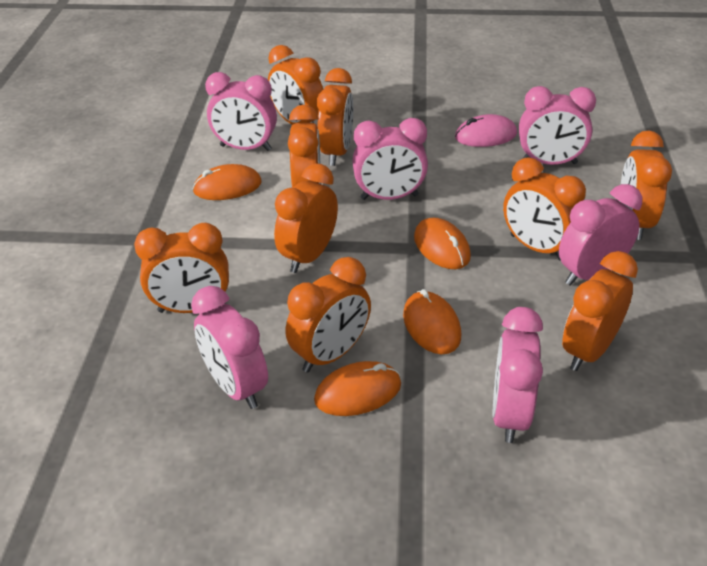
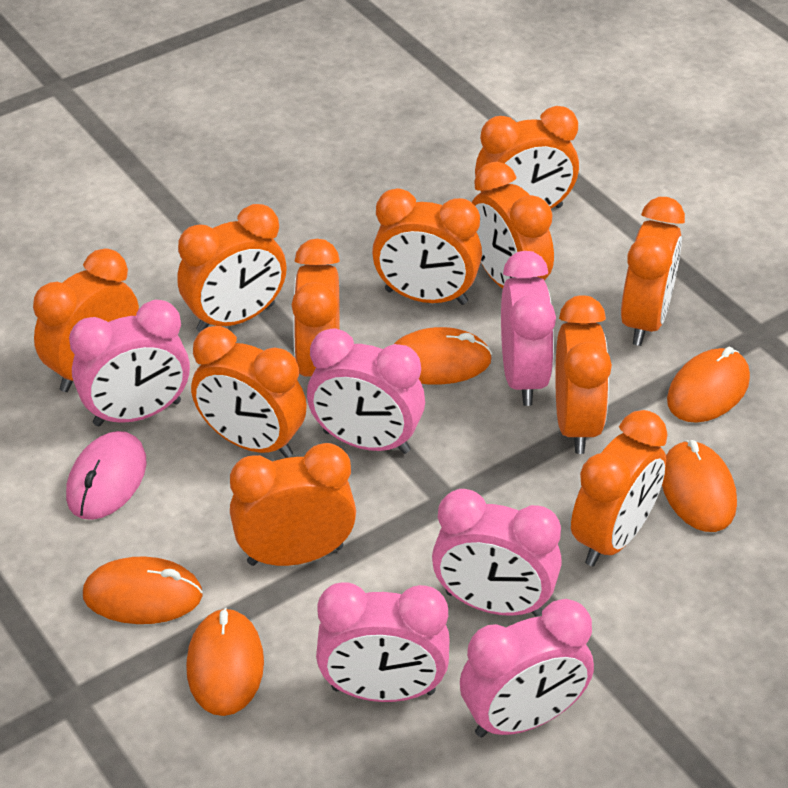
orange clock: 9 -> 11
orange mouse: 4 -> 5

